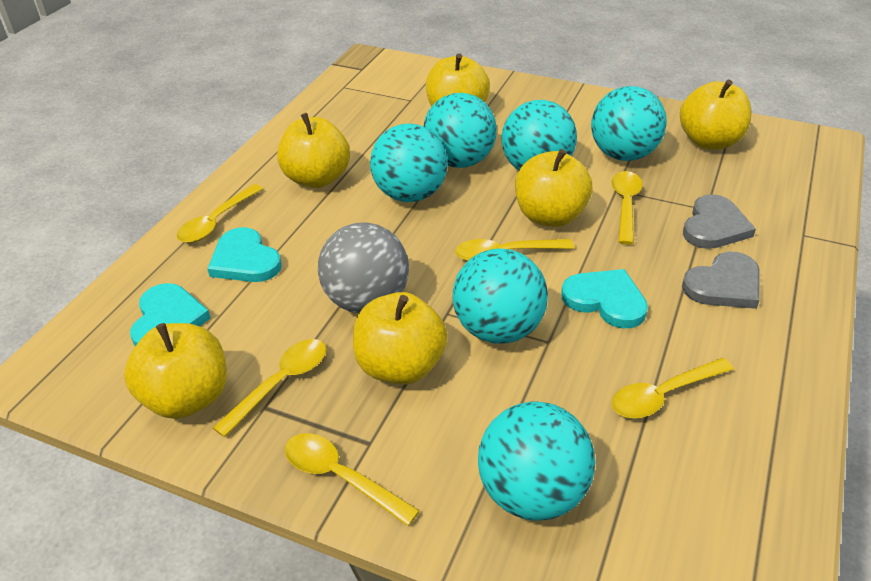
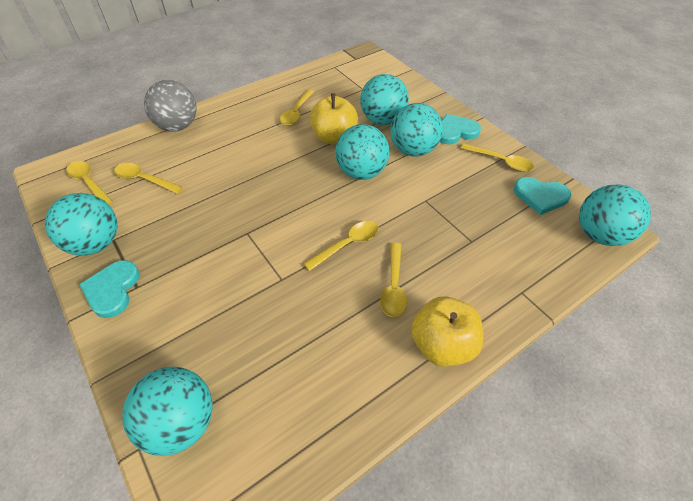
grey heart: 2 -> 0
yellow apple: 6 -> 2

